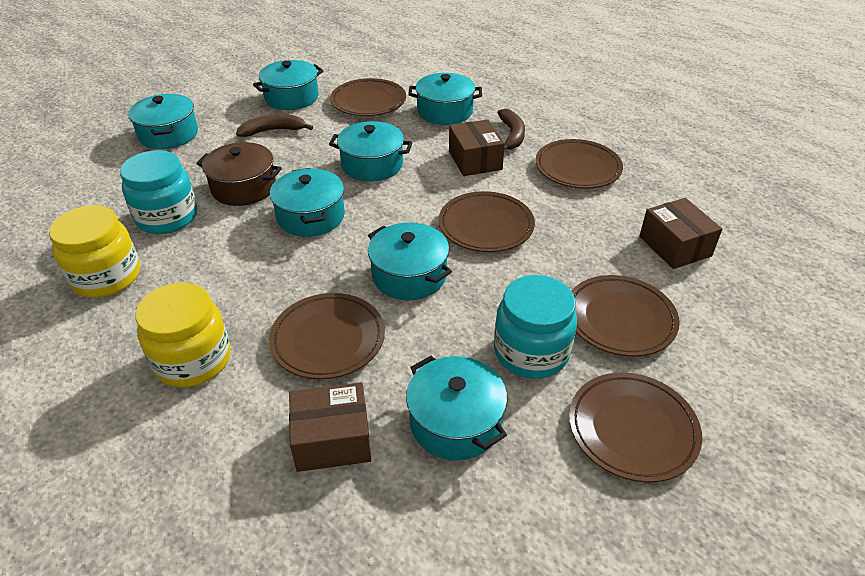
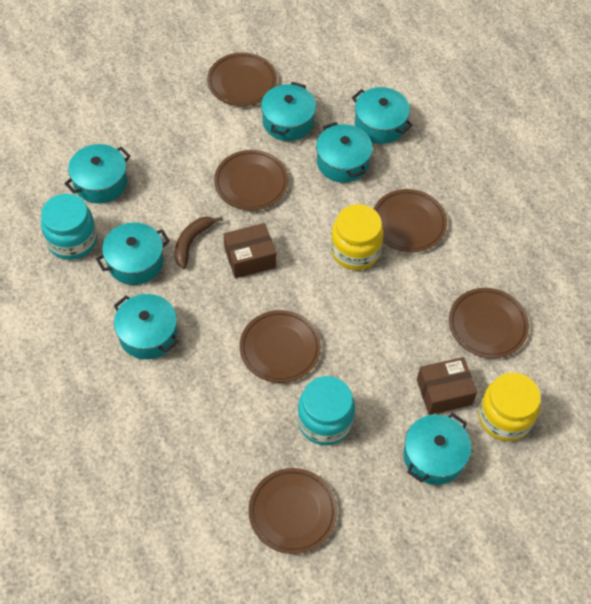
brown banana: 2 -> 1
brown box: 3 -> 2
brown pot: 1 -> 0

